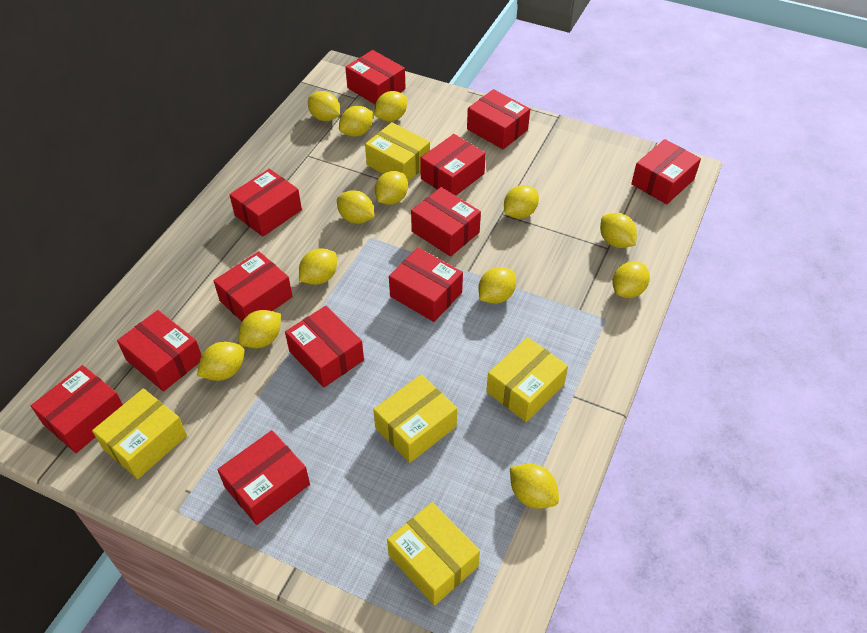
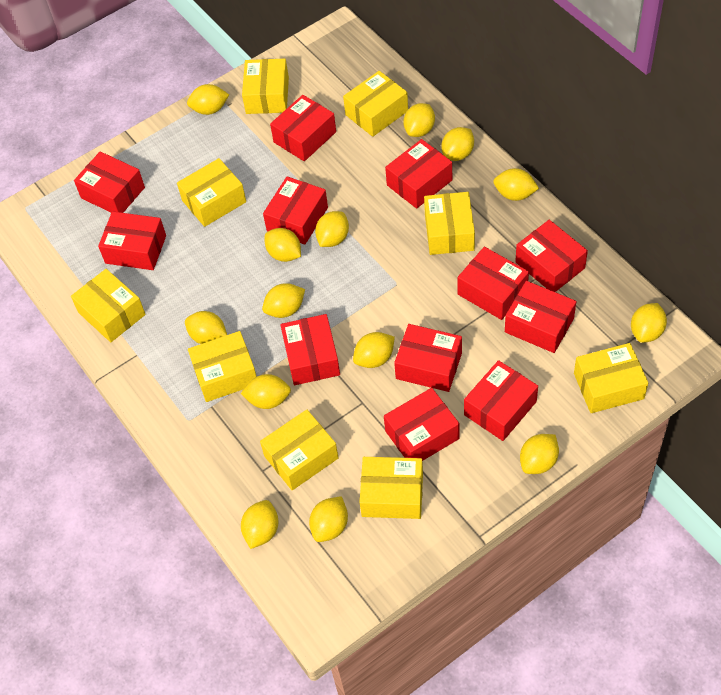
yellow box: 5 -> 9
yellow lemon: 13 -> 14

